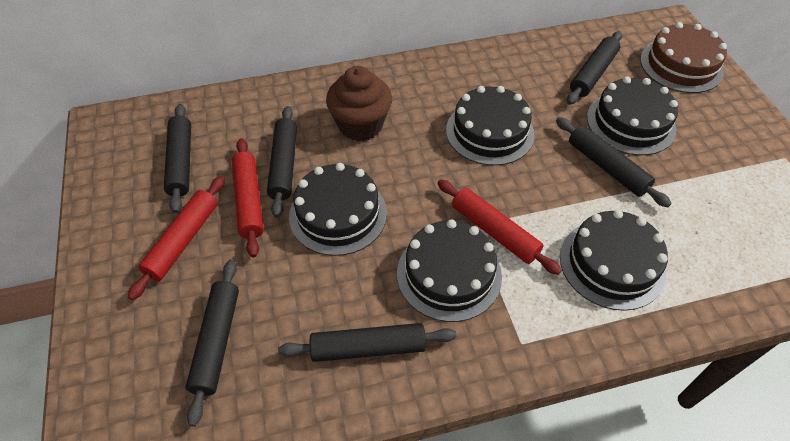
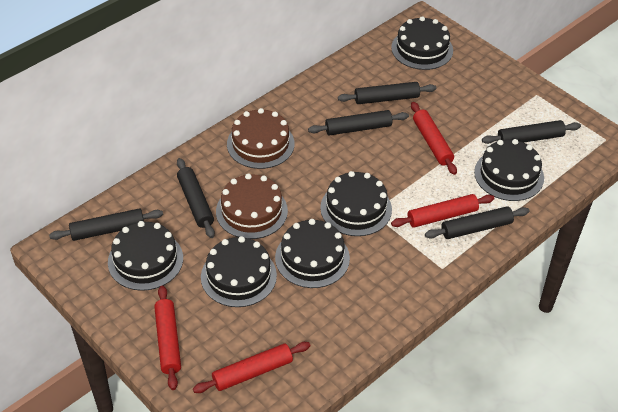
black cake: 5 -> 6
brown cake: 1 -> 2
brown cupcake: 1 -> 0
red rolling pin: 3 -> 4

